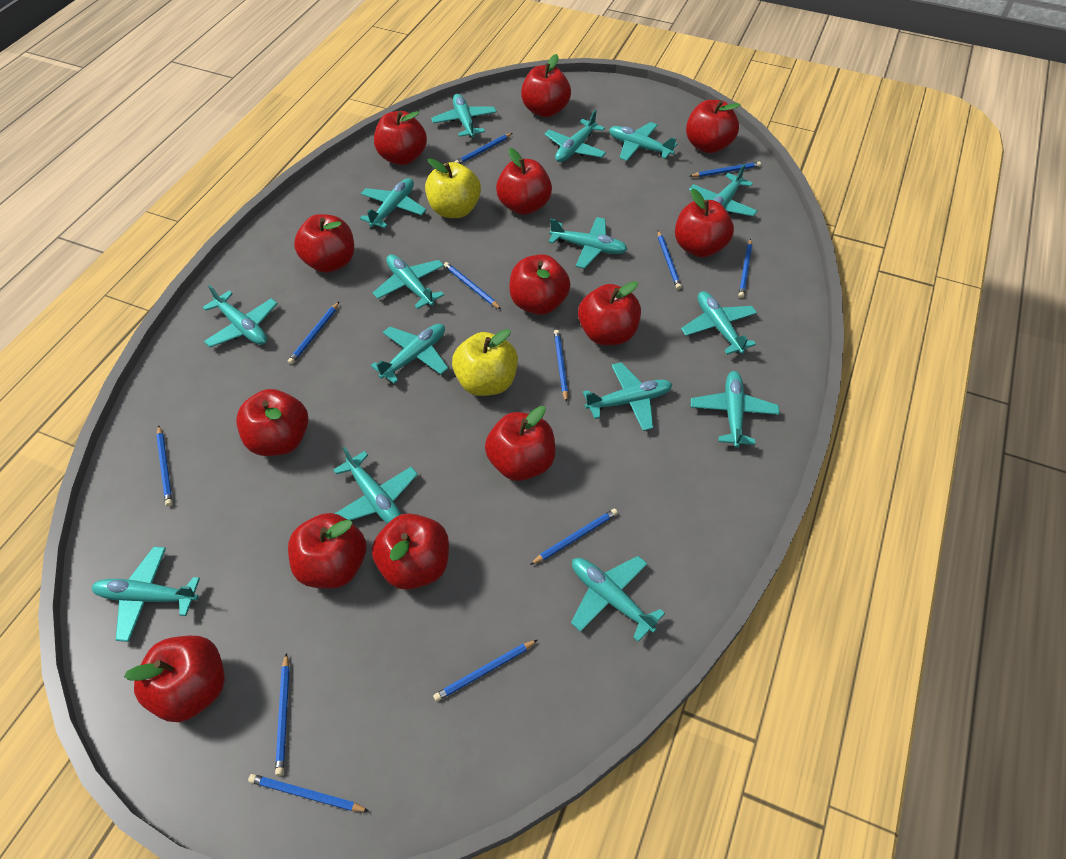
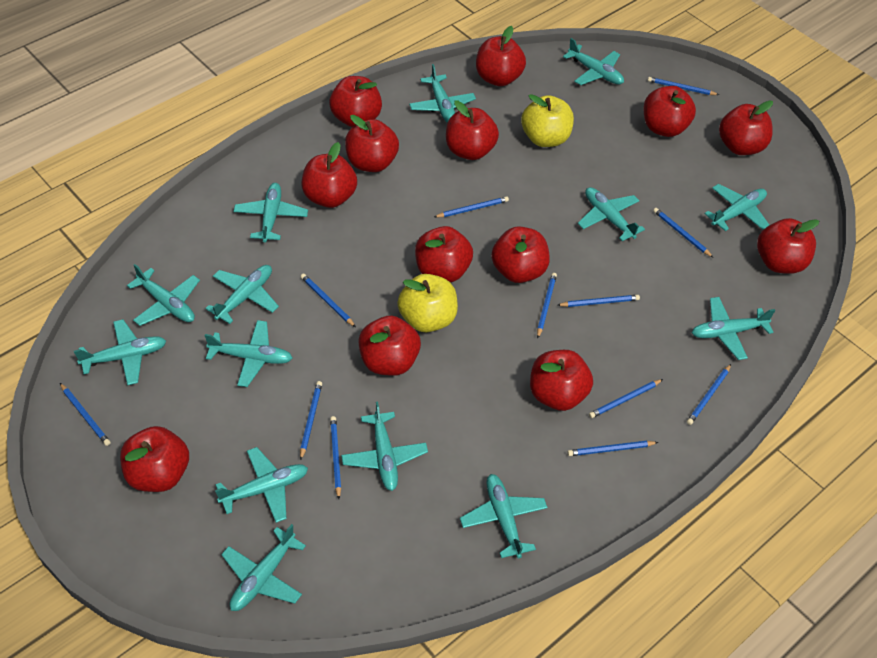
turquoise plane: 15 -> 14

